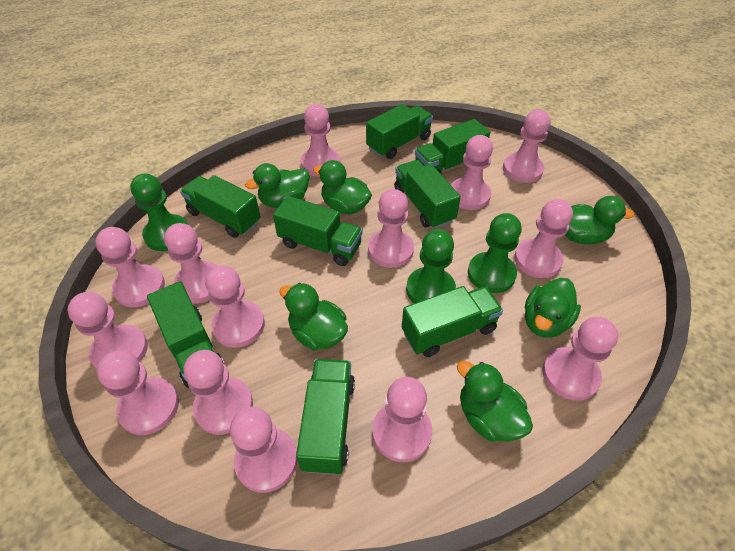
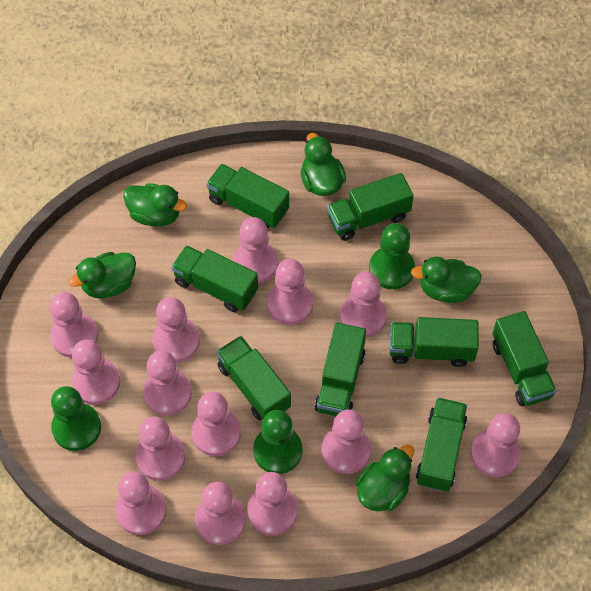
green duck: 6 -> 5

